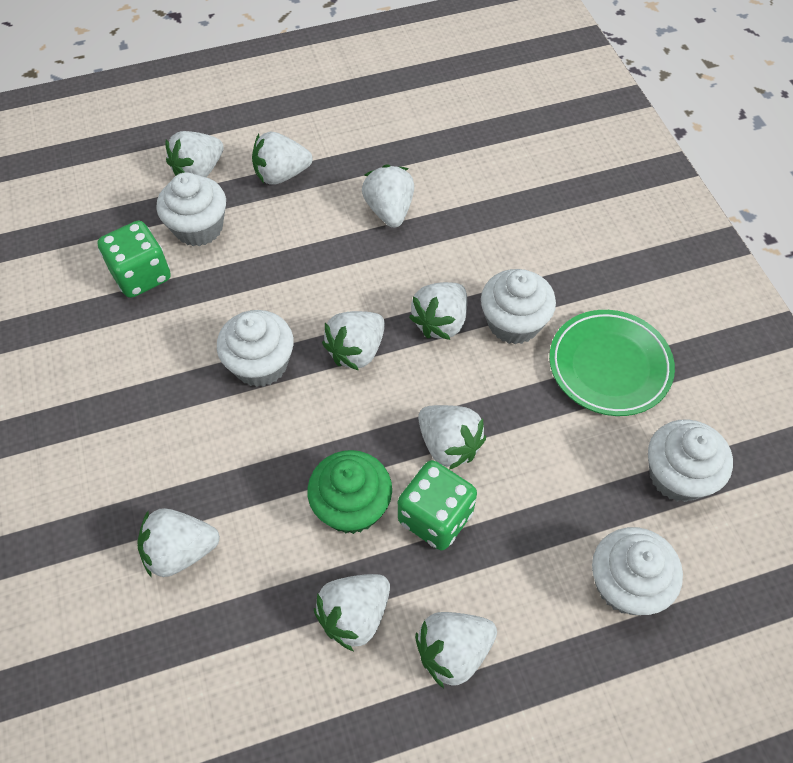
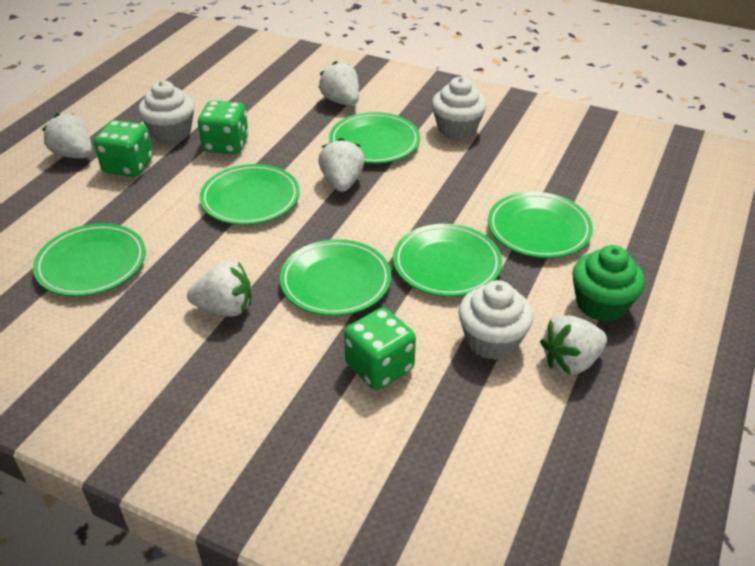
green dice: 2 -> 3
green plate: 1 -> 6
white cupcake: 5 -> 3
white strawberry: 9 -> 5

